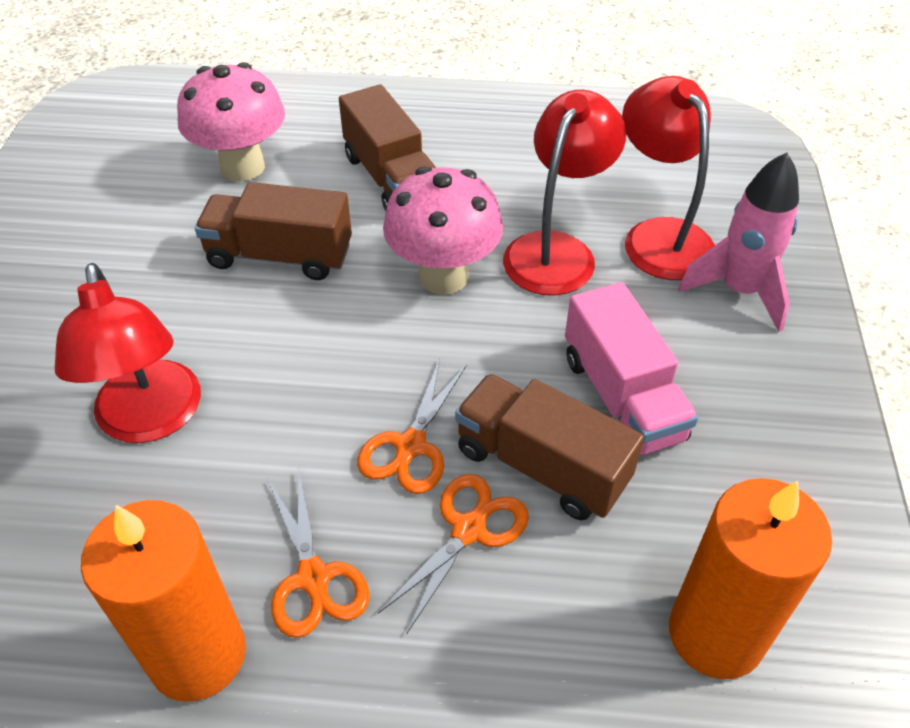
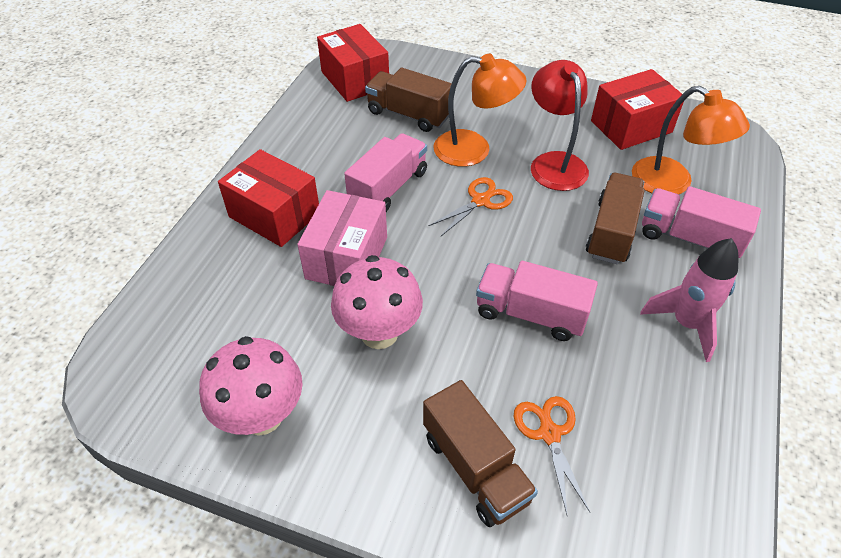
orange candle: 2 -> 0
orange lamp: 0 -> 2
orange scissors: 3 -> 2
pink box: 0 -> 1
pink truck: 1 -> 3
red box: 0 -> 3
red lamp: 3 -> 1

